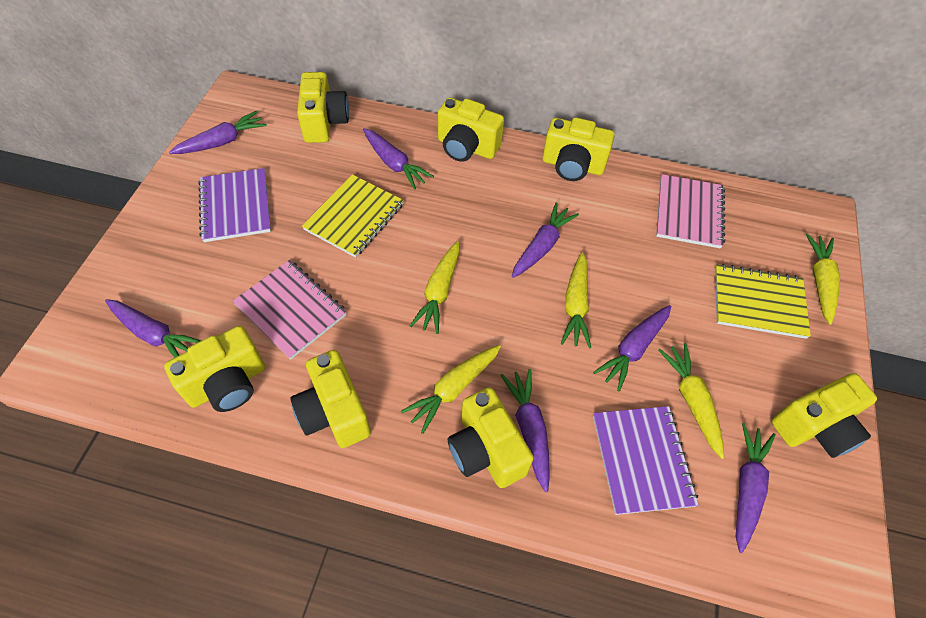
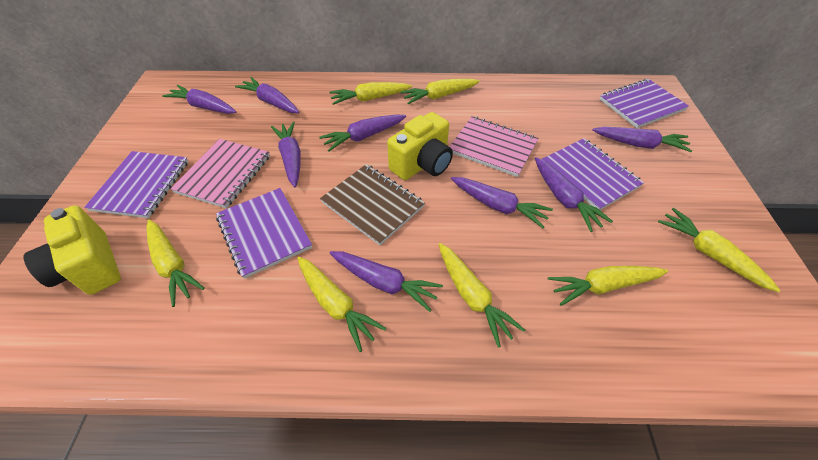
brown notebook: 0 -> 1
purple carrot: 7 -> 8
purple notebook: 2 -> 4
yellow camera: 7 -> 2
yellow carrot: 5 -> 7
yellow notebook: 2 -> 0

